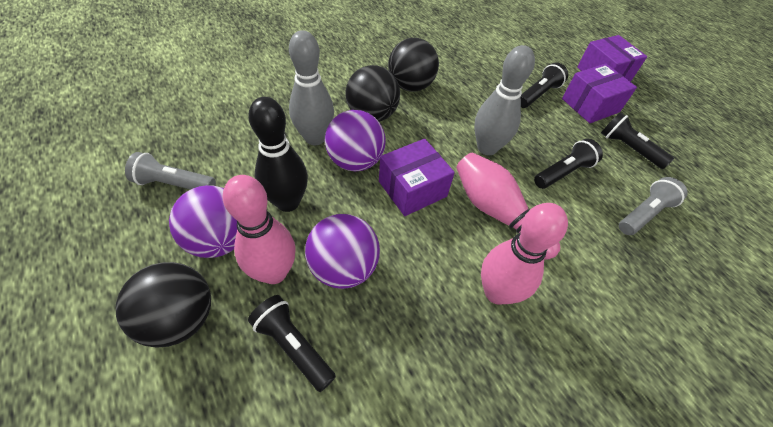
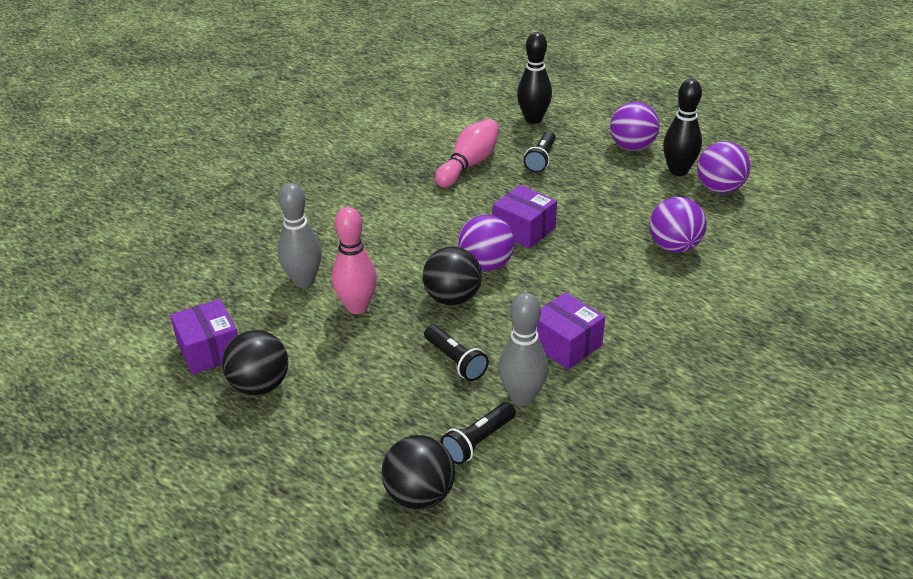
black bowling pin: 1 -> 2
black flashlight: 4 -> 3
grey flashlight: 2 -> 0
pink bowling pin: 3 -> 2
purple ball: 3 -> 4

